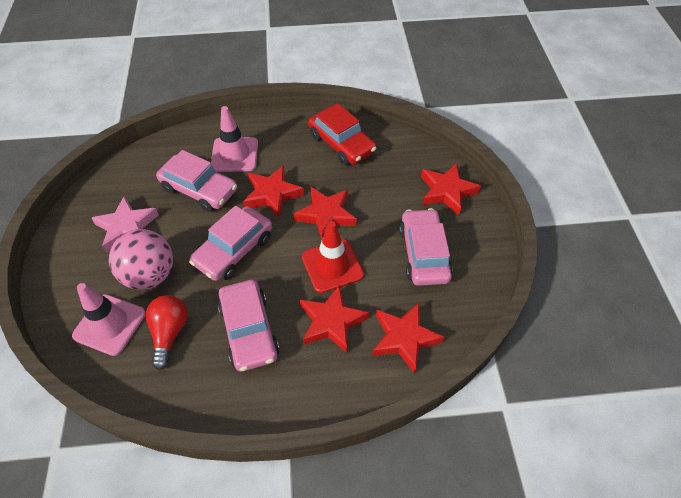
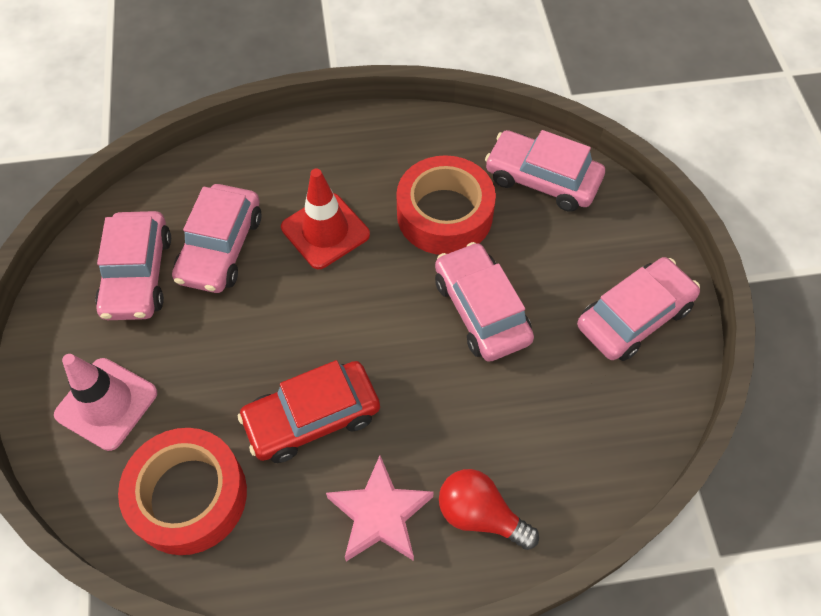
pink ball: 1 -> 0
pink car: 4 -> 5
pink traffic cone: 2 -> 1
red star: 5 -> 0
red tape: 0 -> 2

